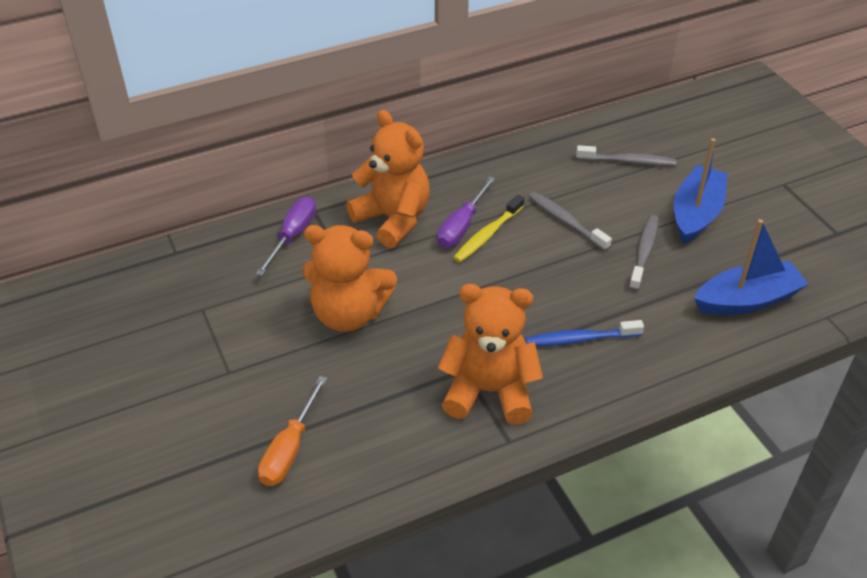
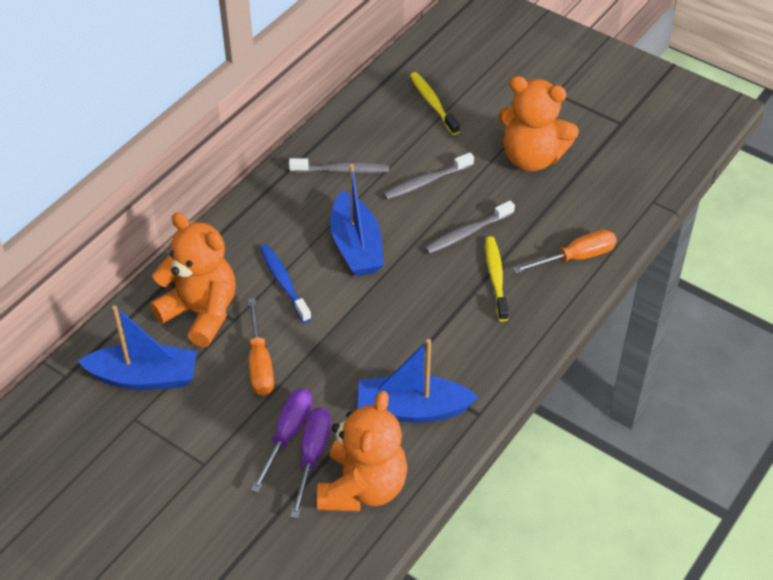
blue boat: 2 -> 3
orange screwdriver: 1 -> 2
yellow toothbrush: 1 -> 2

